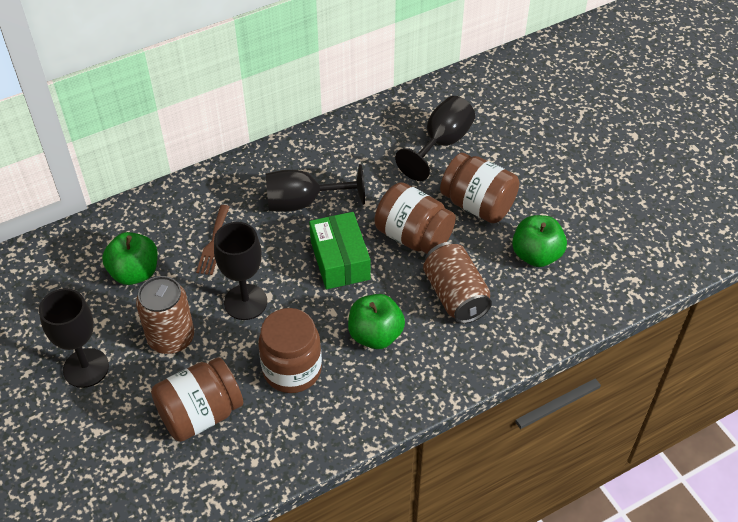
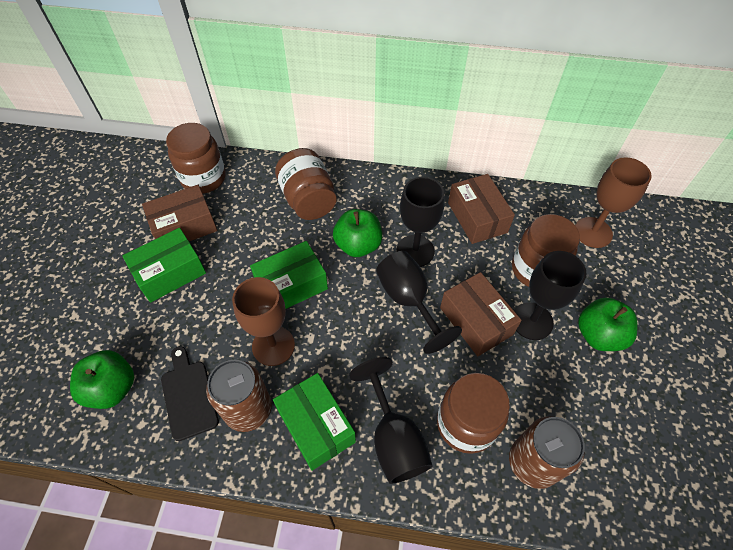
black cutting board: 0 -> 1
brown box: 0 -> 3
brown fork: 1 -> 0
brown goblet: 0 -> 2
green box: 1 -> 3

